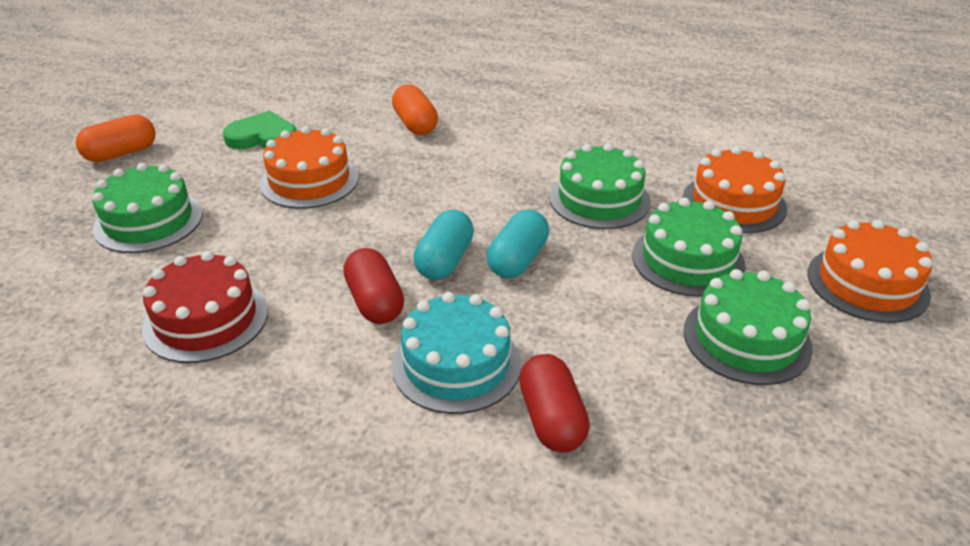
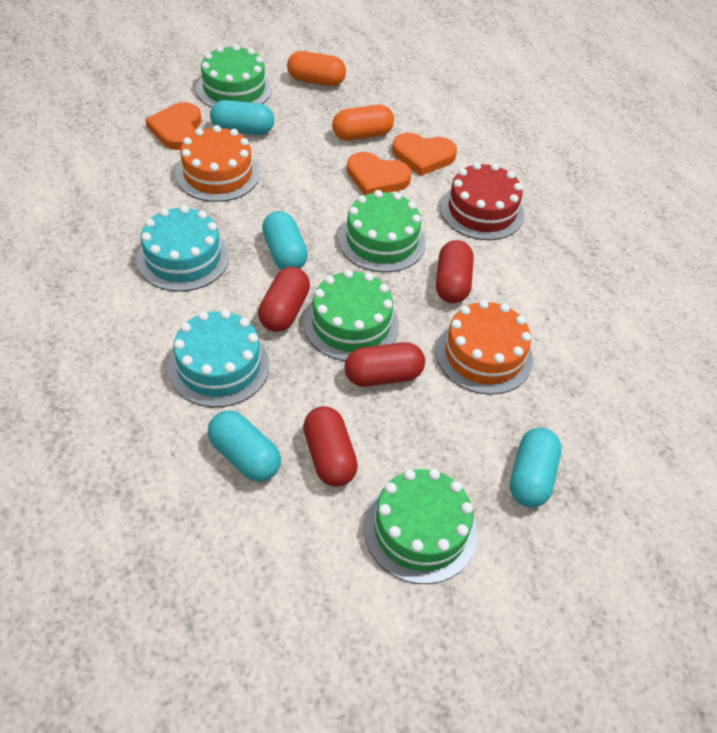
green heart: 1 -> 0
orange cake: 3 -> 2
orange heart: 0 -> 3
red capsule: 2 -> 4
turquoise cake: 1 -> 2
turquoise capsule: 2 -> 4

